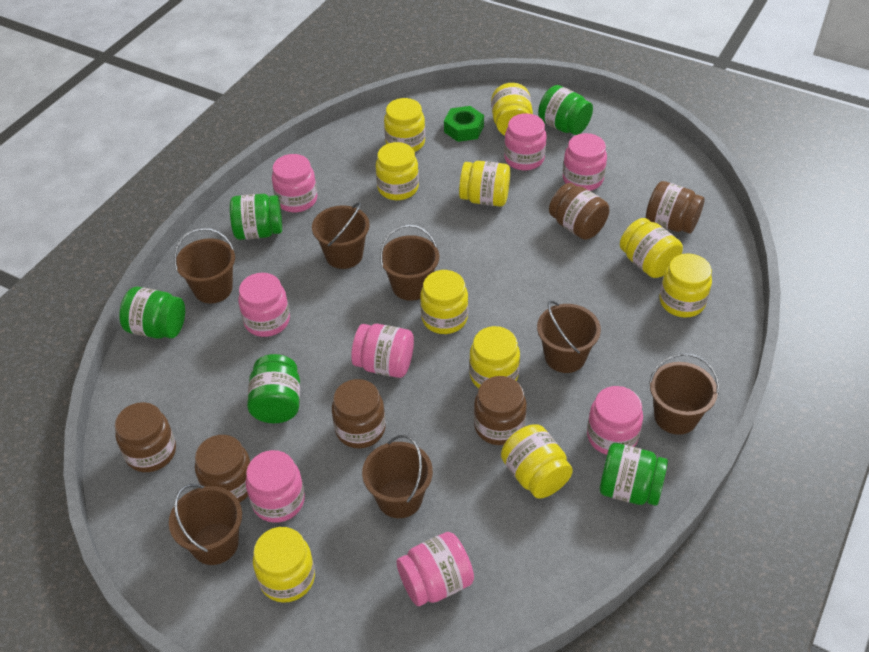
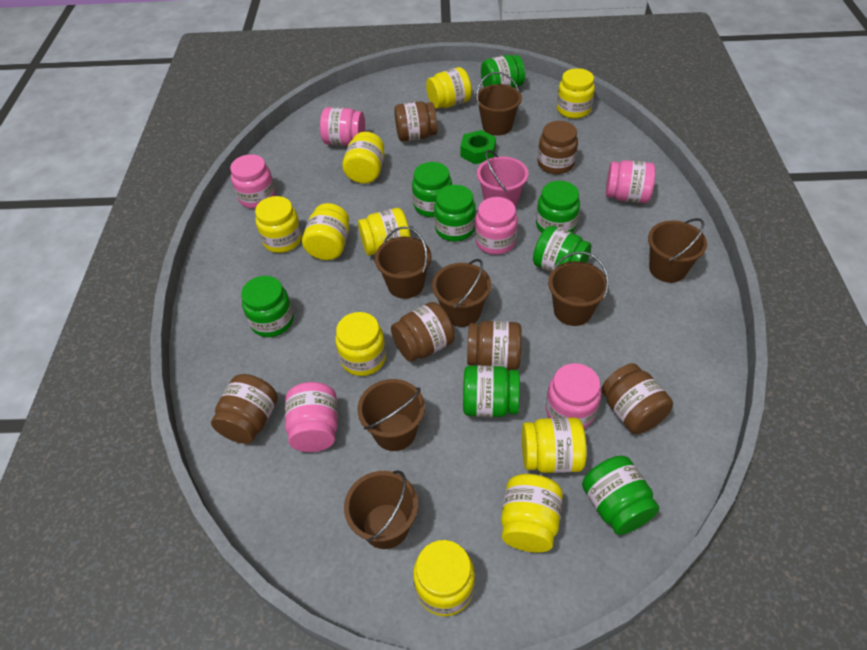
green jar: 5 -> 8
pink bucket: 0 -> 1
pink jar: 8 -> 6

